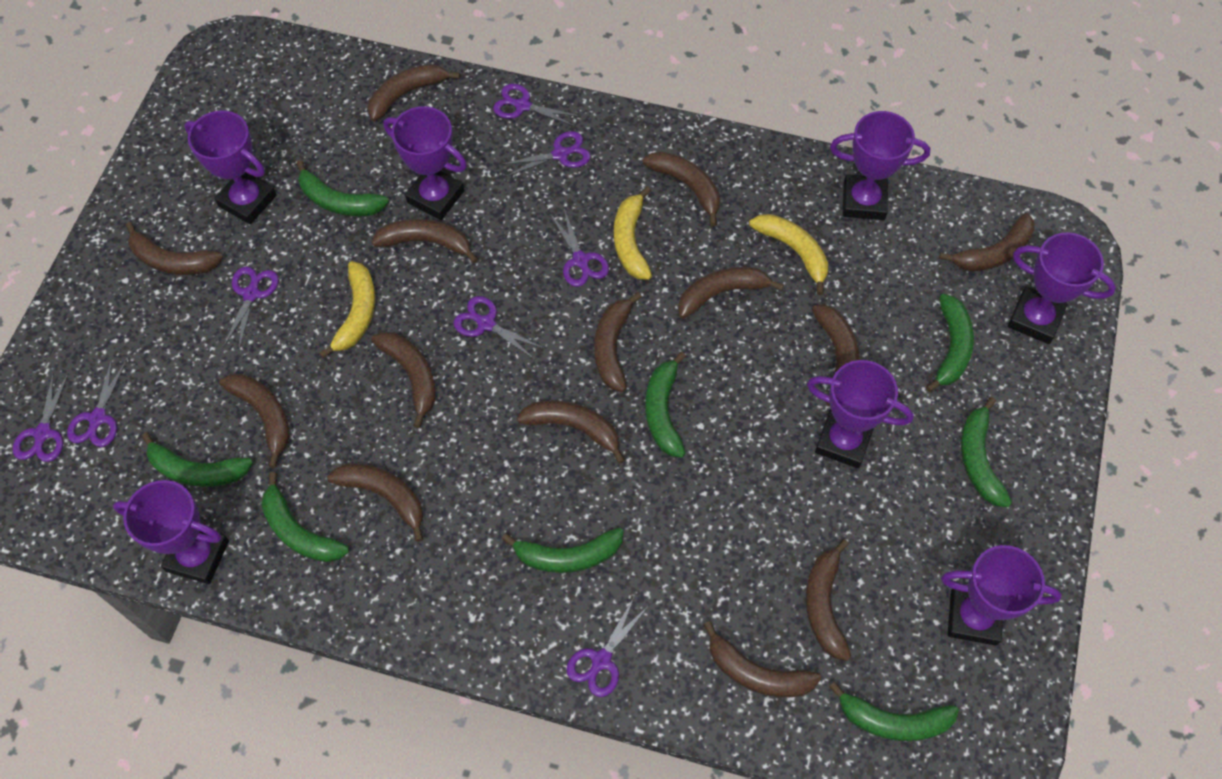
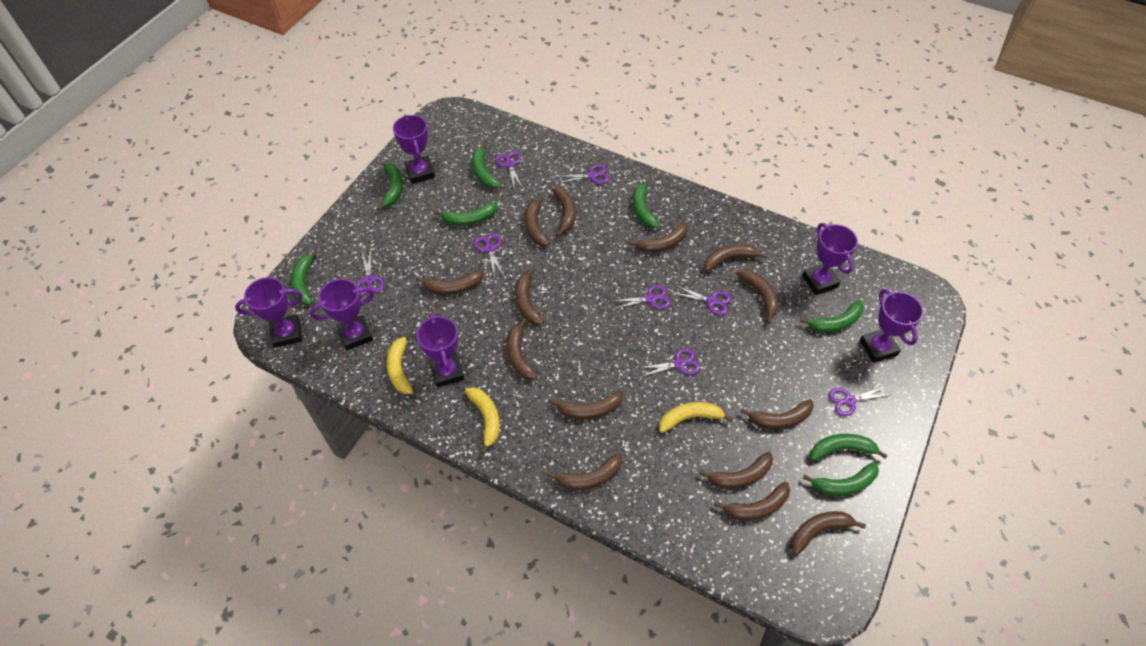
purple trophy: 7 -> 6

